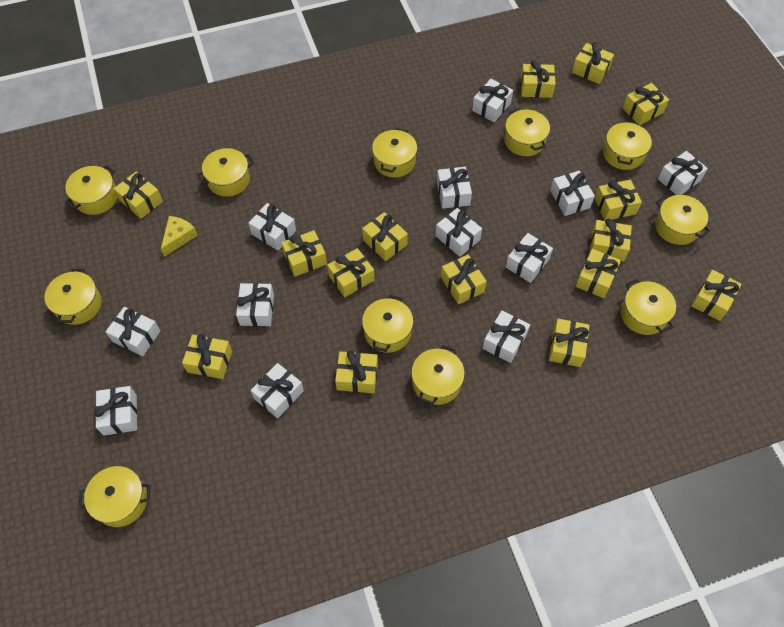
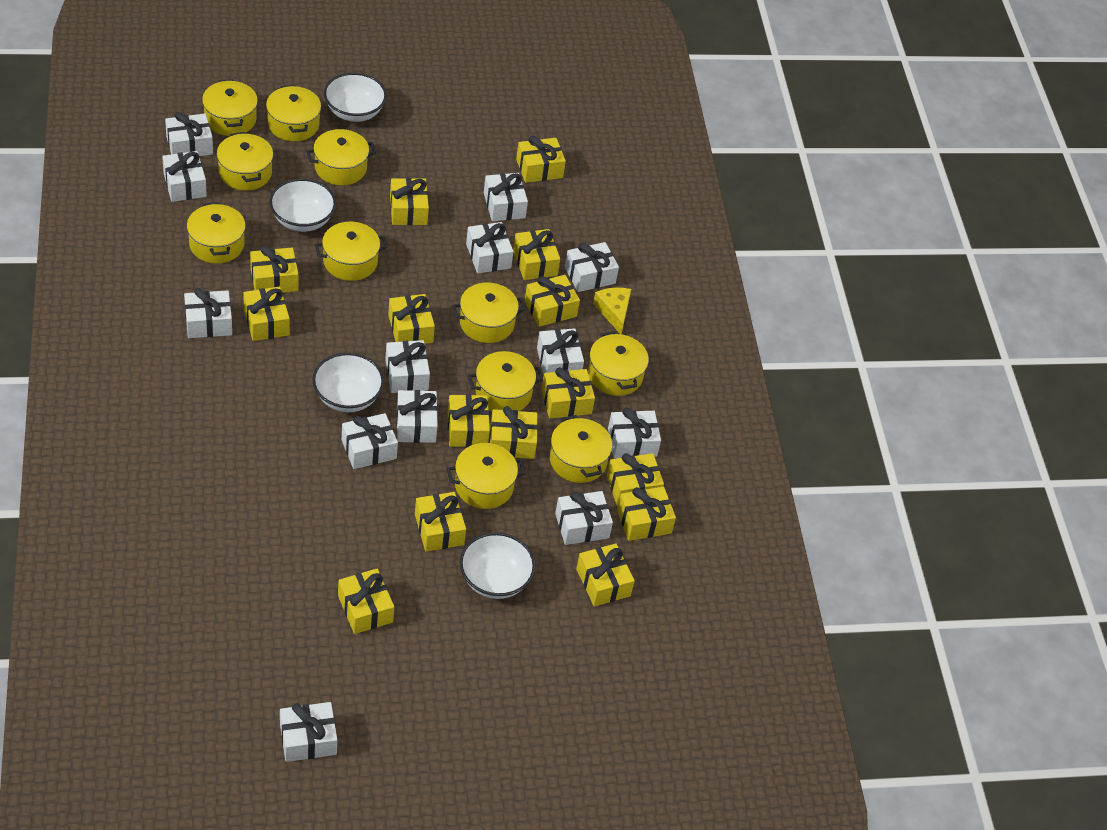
white bowl: 0 -> 4
white gift: 12 -> 13

